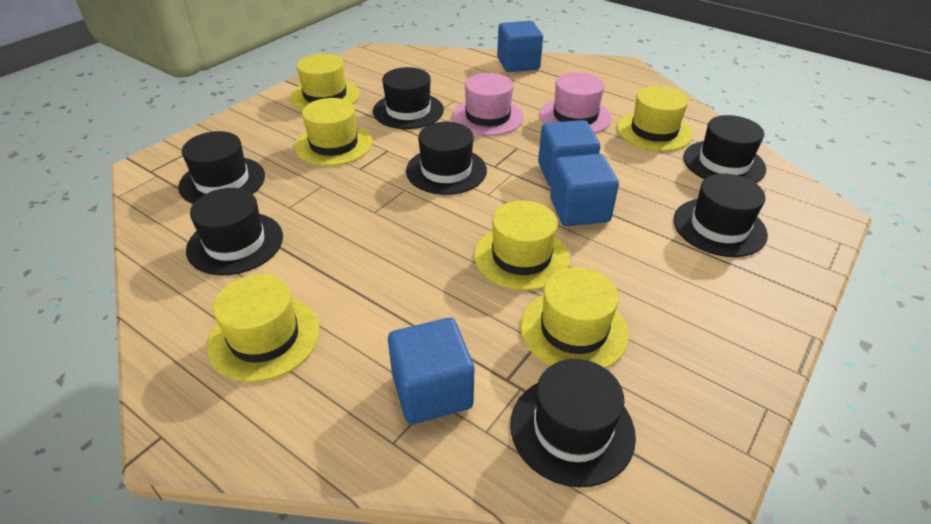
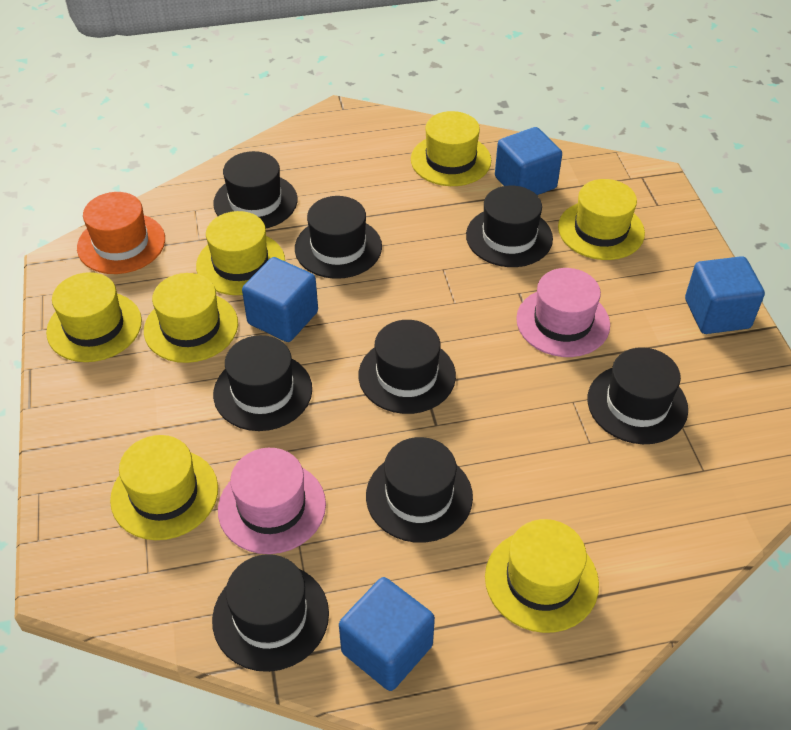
black hat: 7 -> 8
orange hat: 0 -> 1
yellow hat: 6 -> 7

